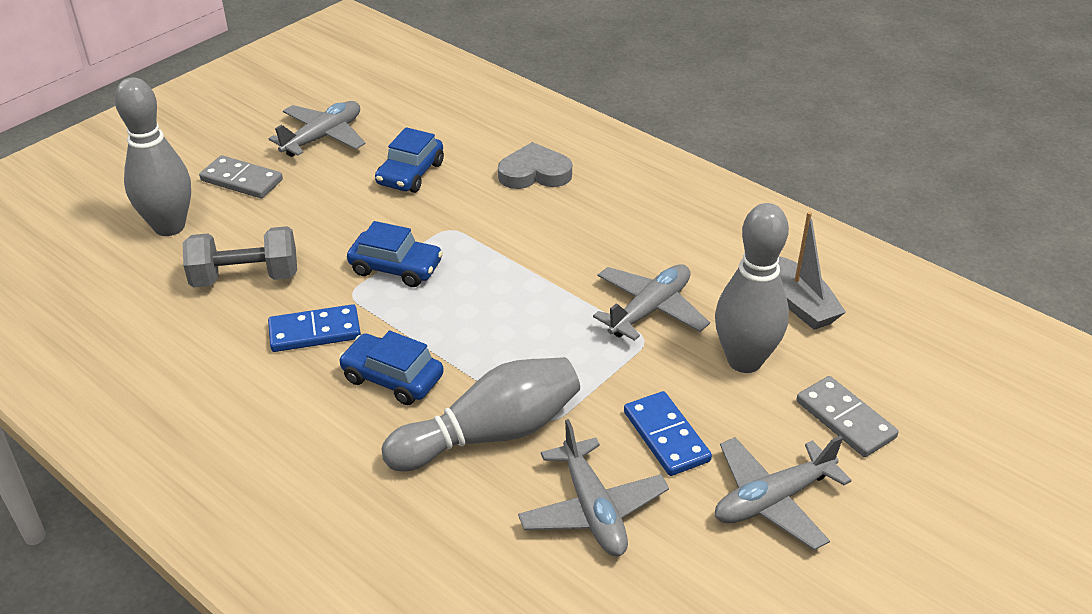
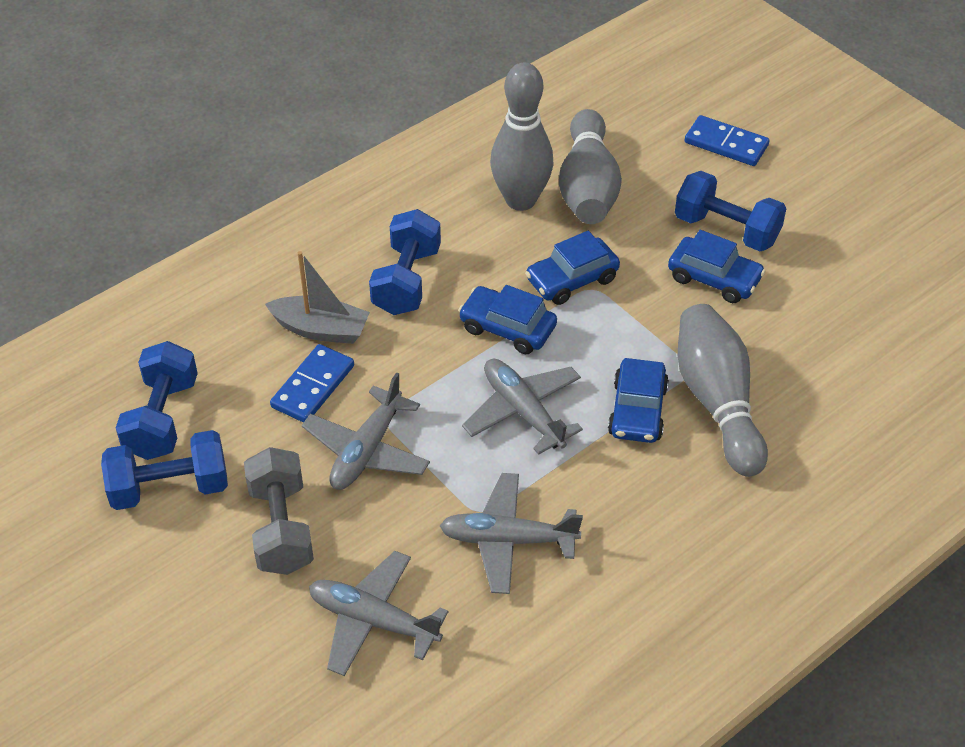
blue car: 3 -> 4
blue dumbbell: 0 -> 4
grey domino: 2 -> 0
grey heart: 1 -> 0

